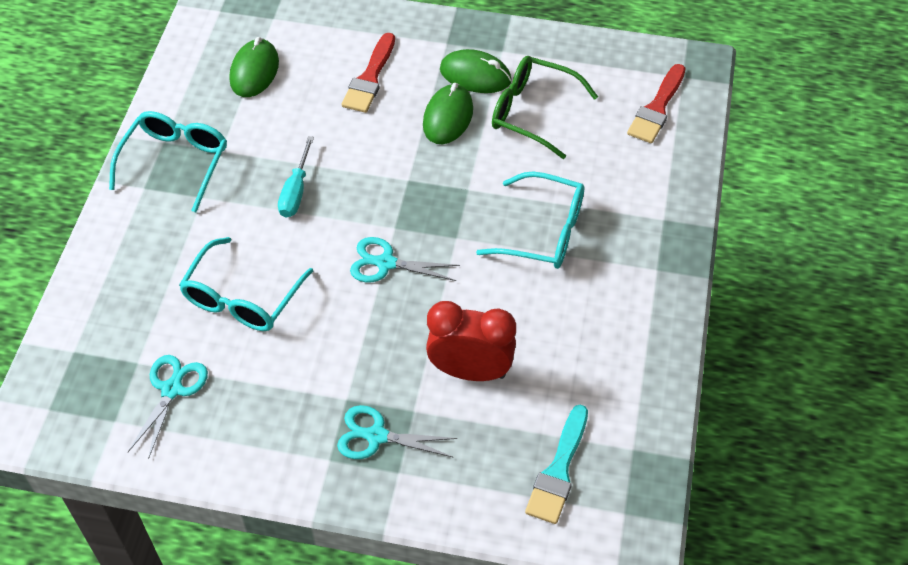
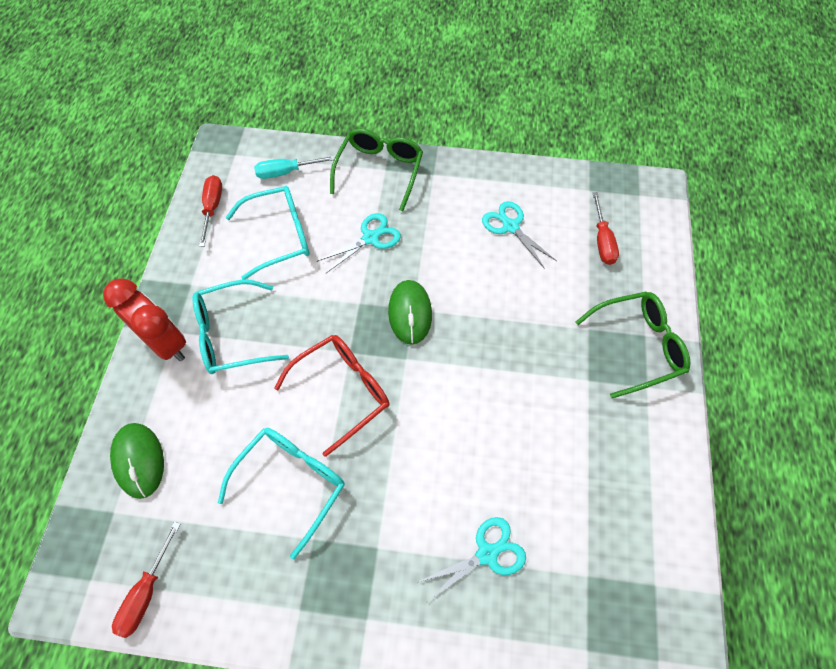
green glasses: 1 -> 2
green mouse: 3 -> 2
red brush: 2 -> 0
red glasses: 0 -> 1
red screwdriver: 0 -> 3
turquoise brush: 1 -> 0

